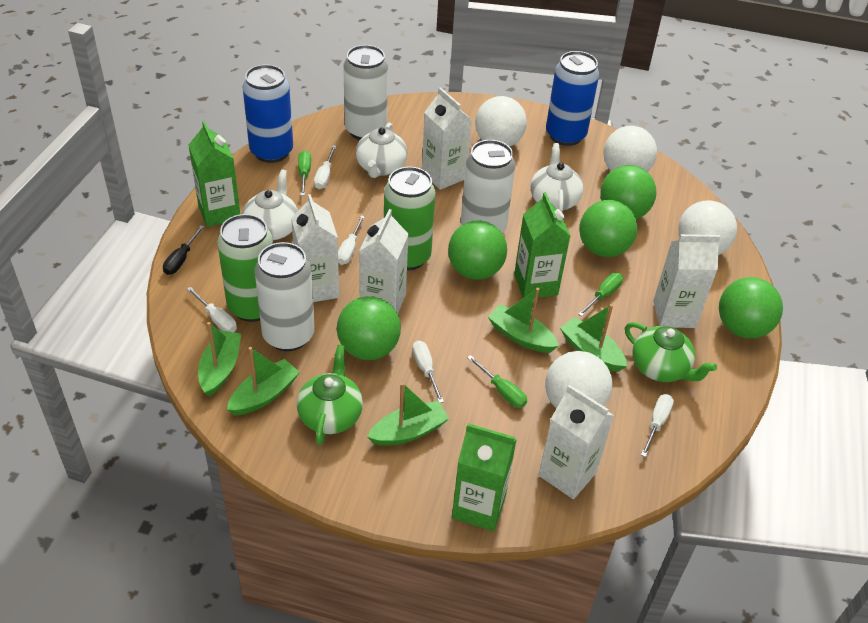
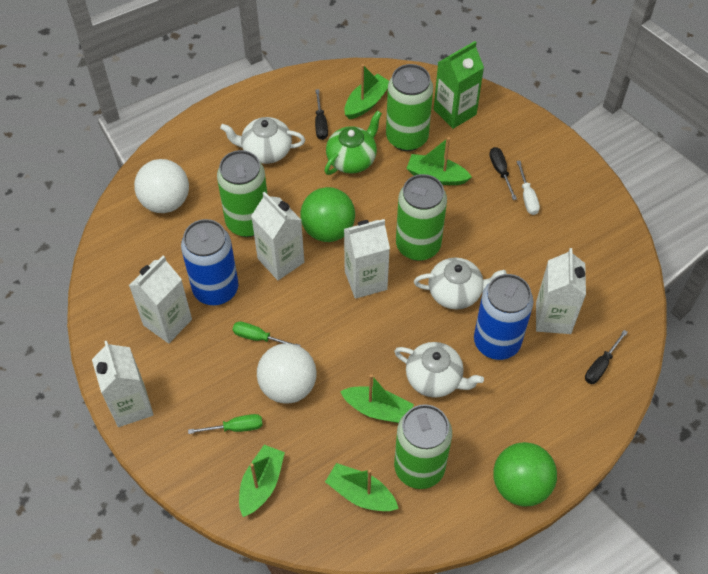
black screwdriver: 1 -> 3
green ball: 5 -> 2
green can: 2 -> 4
green carton: 3 -> 1
green screwdriver: 3 -> 2
green teapot: 2 -> 1
white ball: 4 -> 2
white can: 3 -> 0
white screwdriver: 5 -> 1

